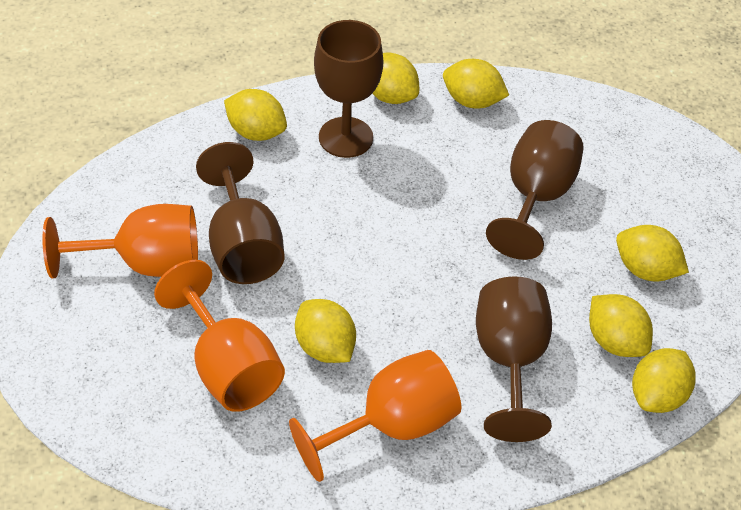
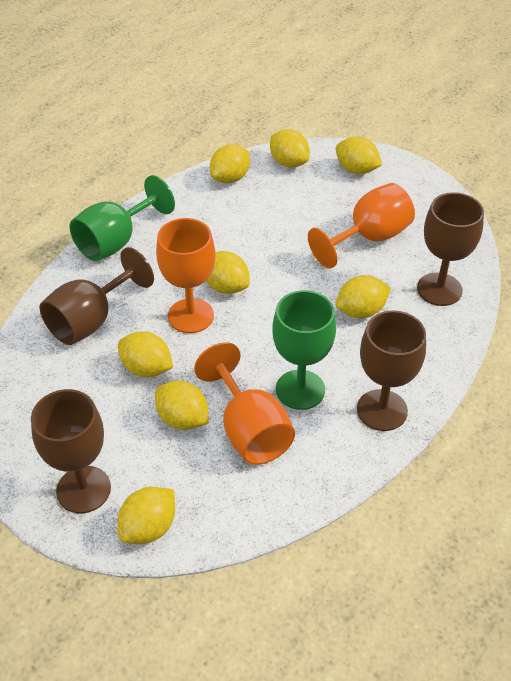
green goblet: 0 -> 2
yellow lemon: 7 -> 8

